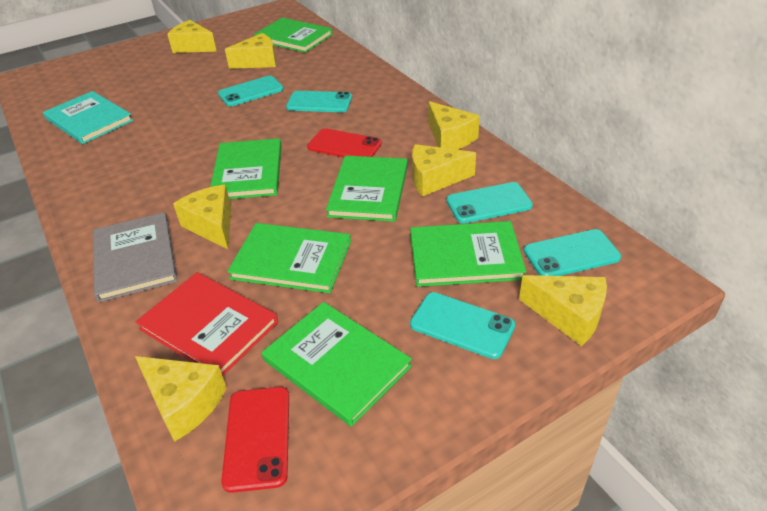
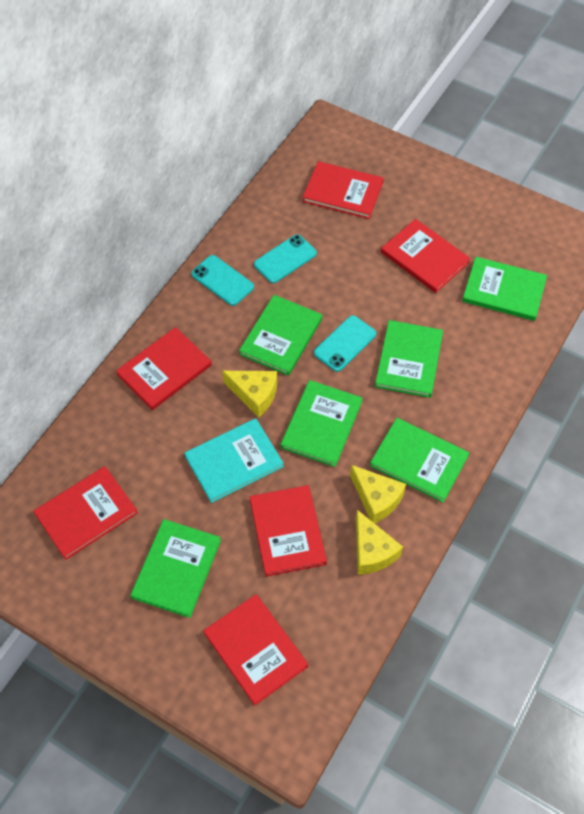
grey book: 1 -> 0
red book: 1 -> 6
red phone: 2 -> 0
turquoise phone: 5 -> 3
yellow cheese: 7 -> 3

